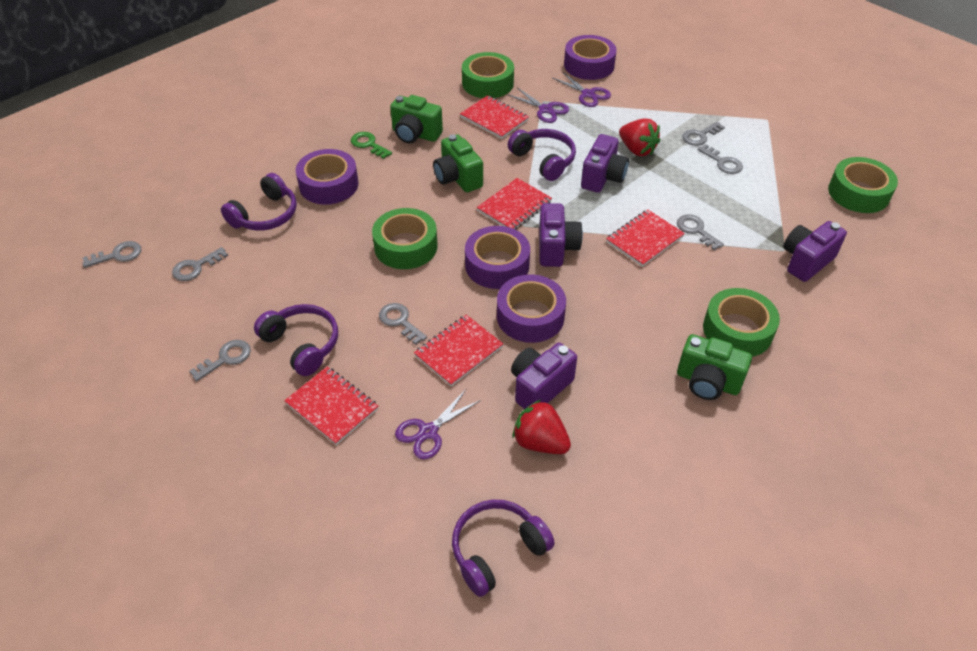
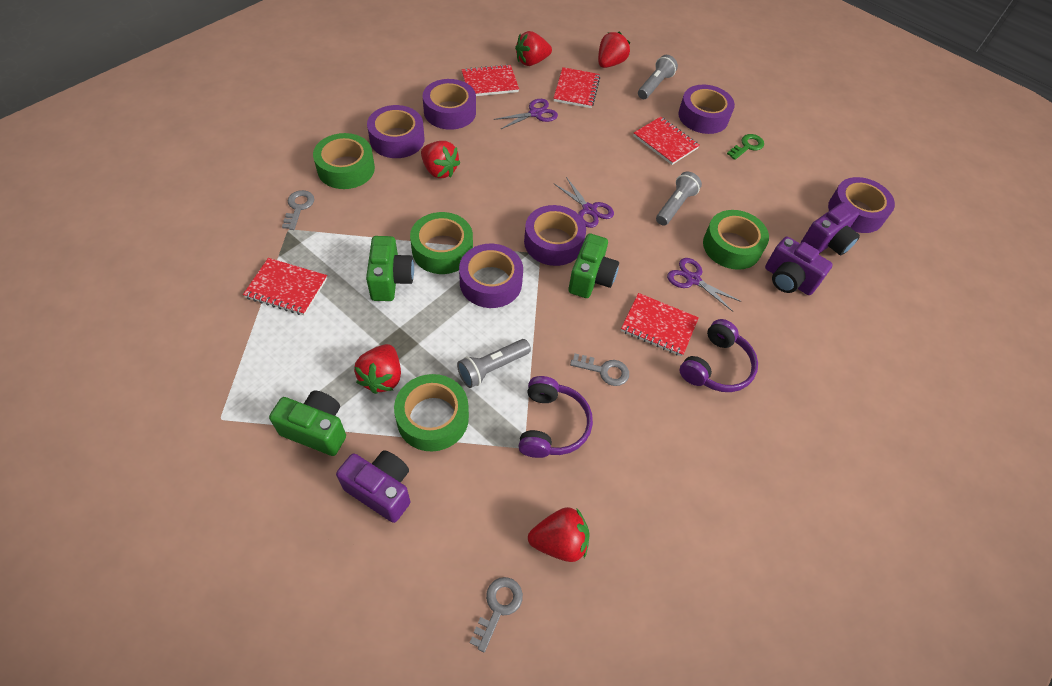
grey flashlight: 0 -> 3
grey key: 7 -> 3
purple camera: 4 -> 3
purple headphones: 4 -> 2
purple tape: 4 -> 6
red strawberry: 2 -> 5

